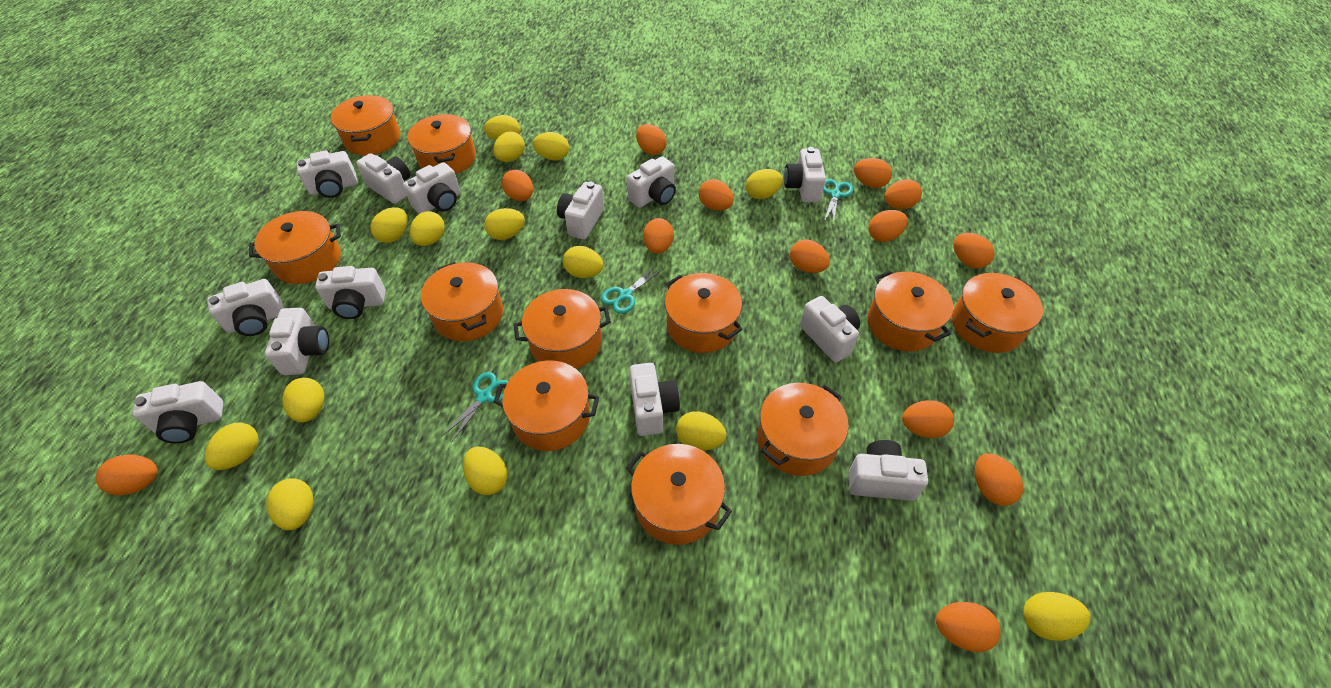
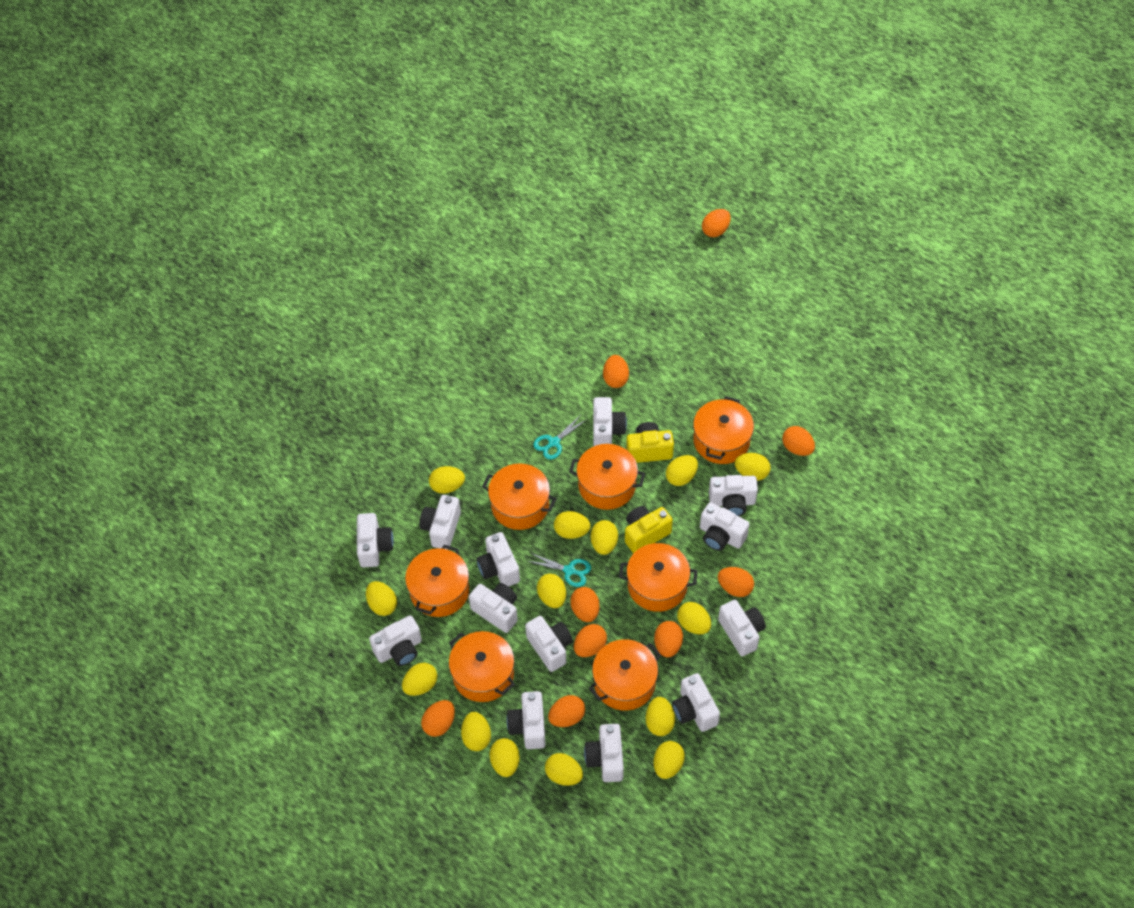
orange egg: 13 -> 9
orange pot: 11 -> 7
turquoise scissors: 3 -> 2
yellow camera: 0 -> 2

